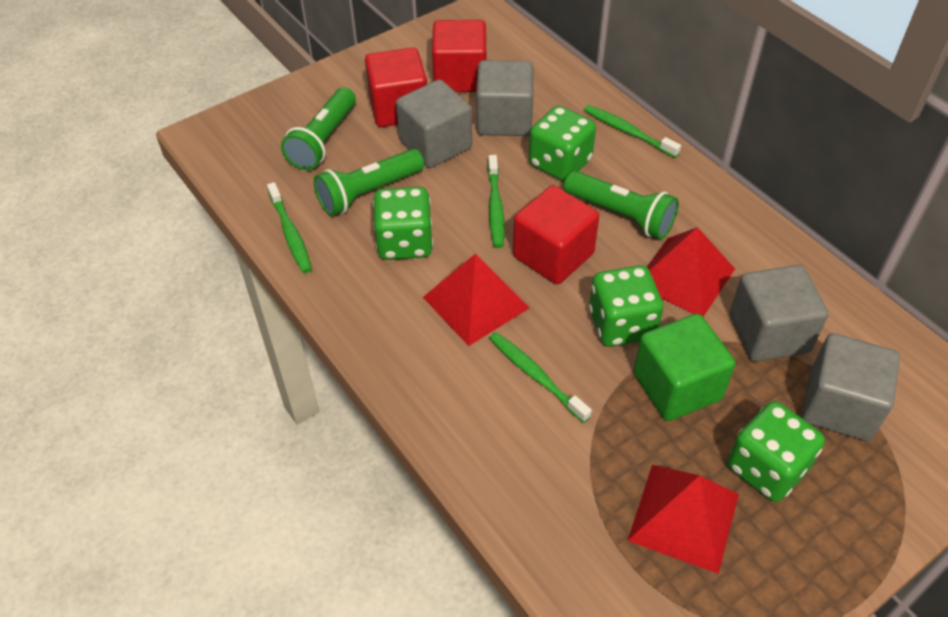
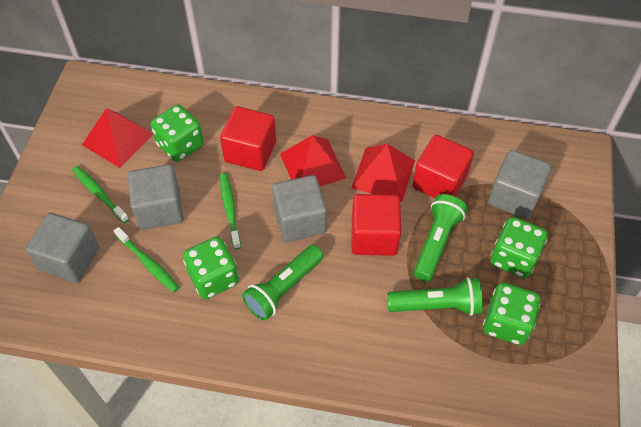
green cube: 1 -> 0
green toothbrush: 4 -> 3

